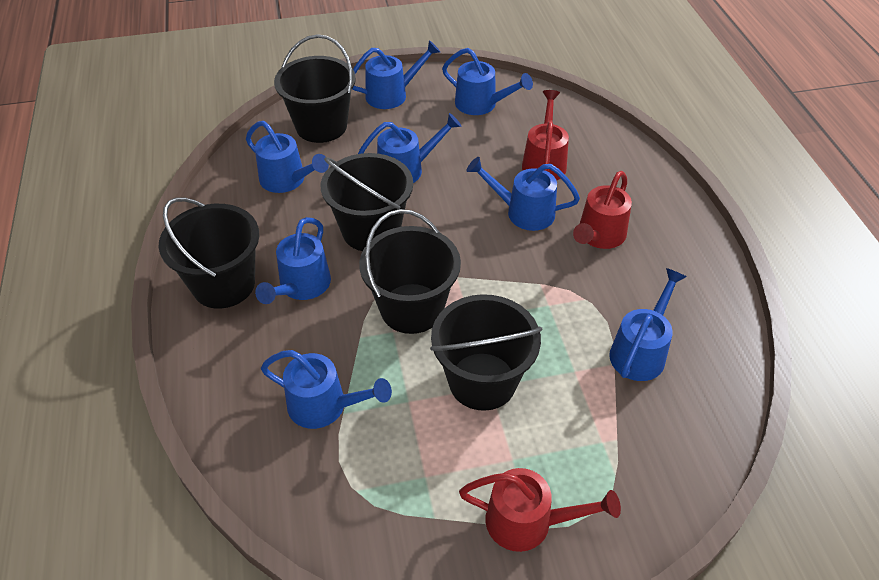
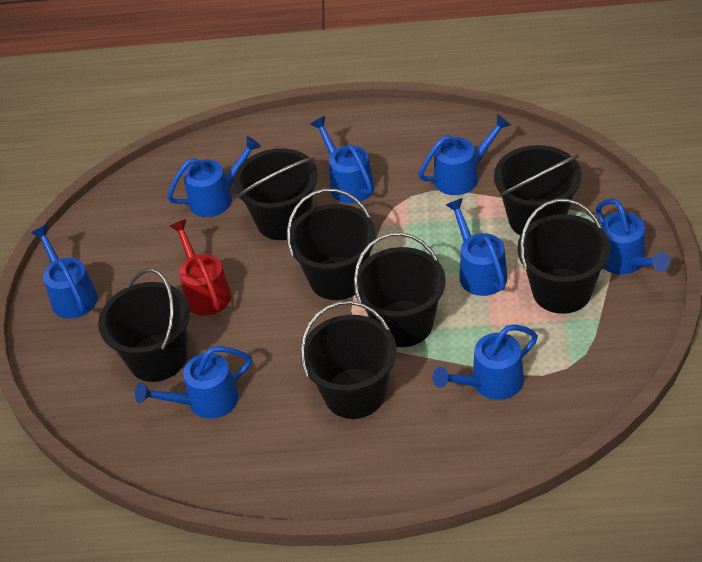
black bucket: 5 -> 7
red watering can: 3 -> 1

